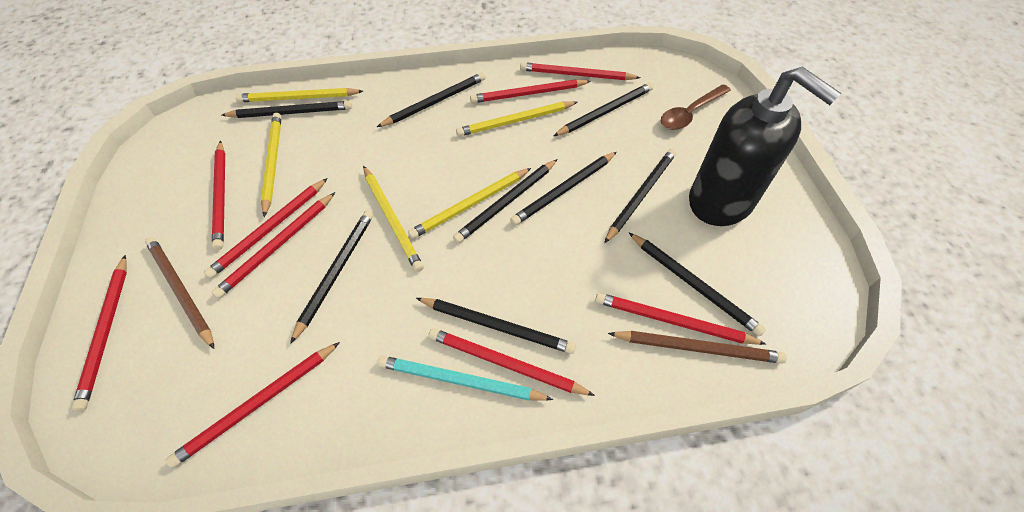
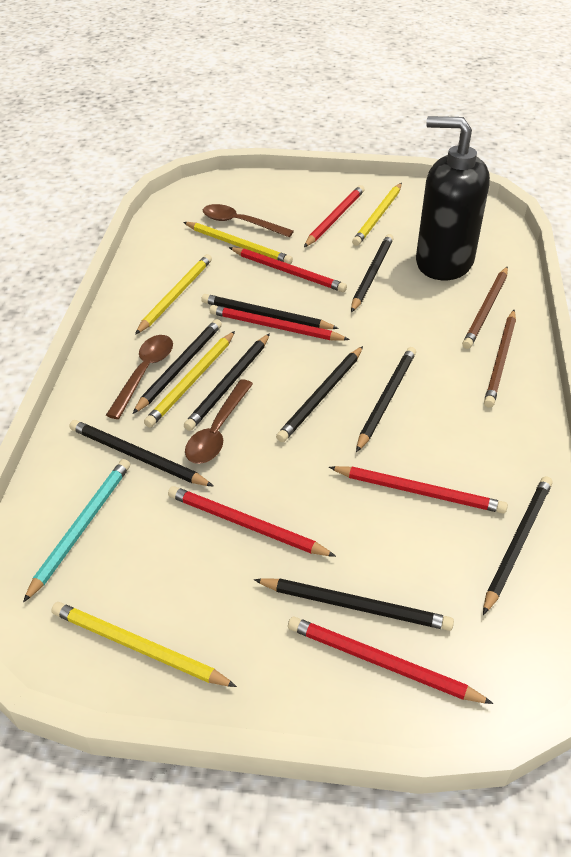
brown spoon: 1 -> 3
red pencil: 9 -> 6

